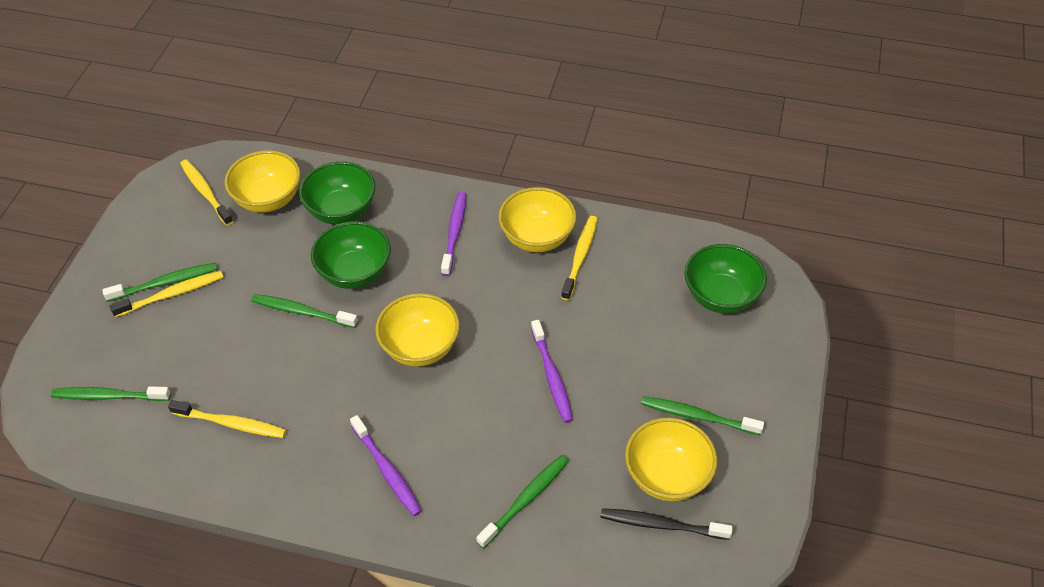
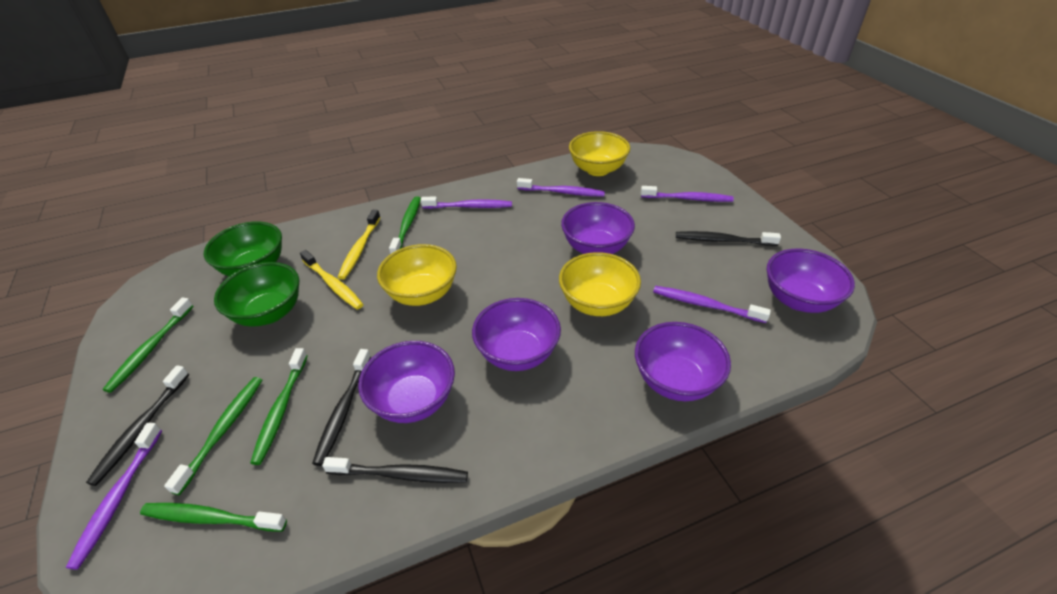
black toothbrush: 1 -> 4
green bowl: 3 -> 2
purple bowl: 0 -> 5
purple toothbrush: 3 -> 5
yellow bowl: 4 -> 3
yellow toothbrush: 4 -> 2

